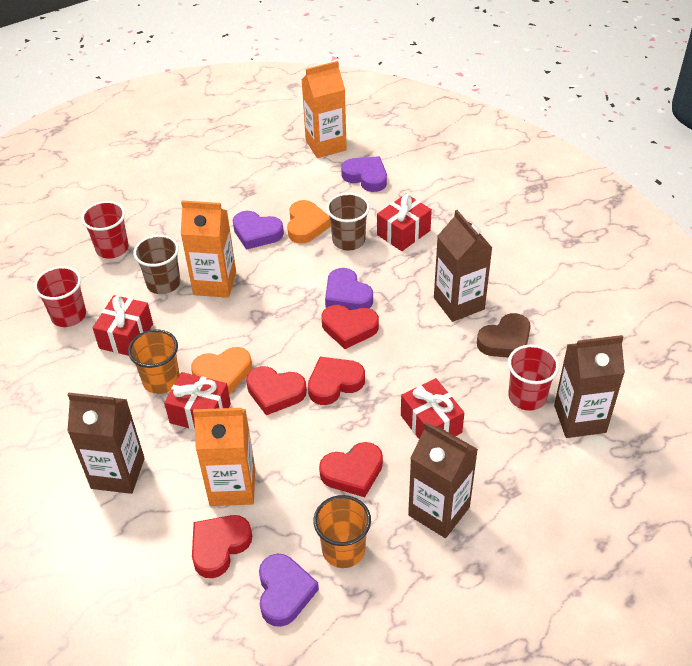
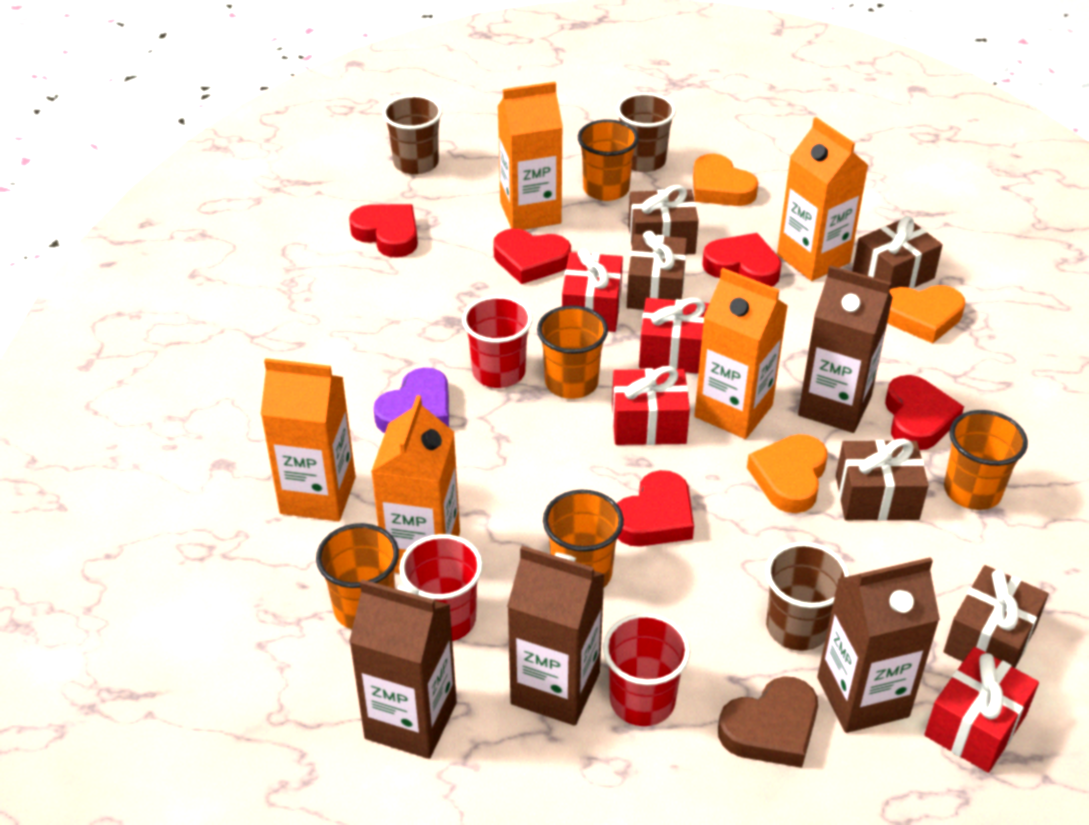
brown cup: 2 -> 3
brown gift: 0 -> 5
orange carton: 3 -> 5
orange cup: 2 -> 5
orange heart: 2 -> 3
purple heart: 4 -> 1

